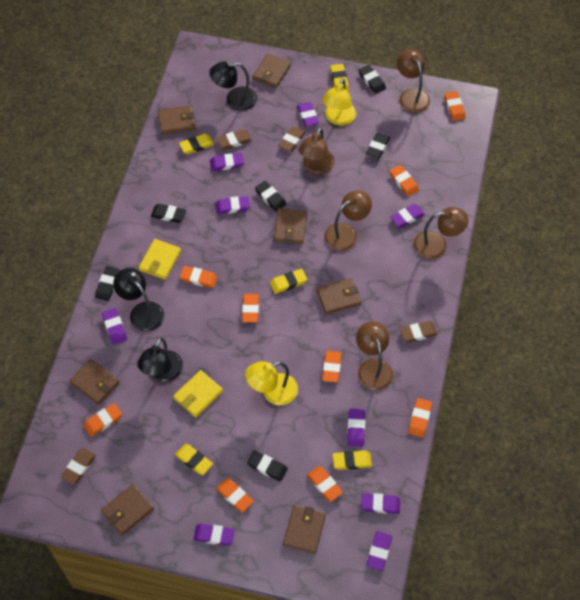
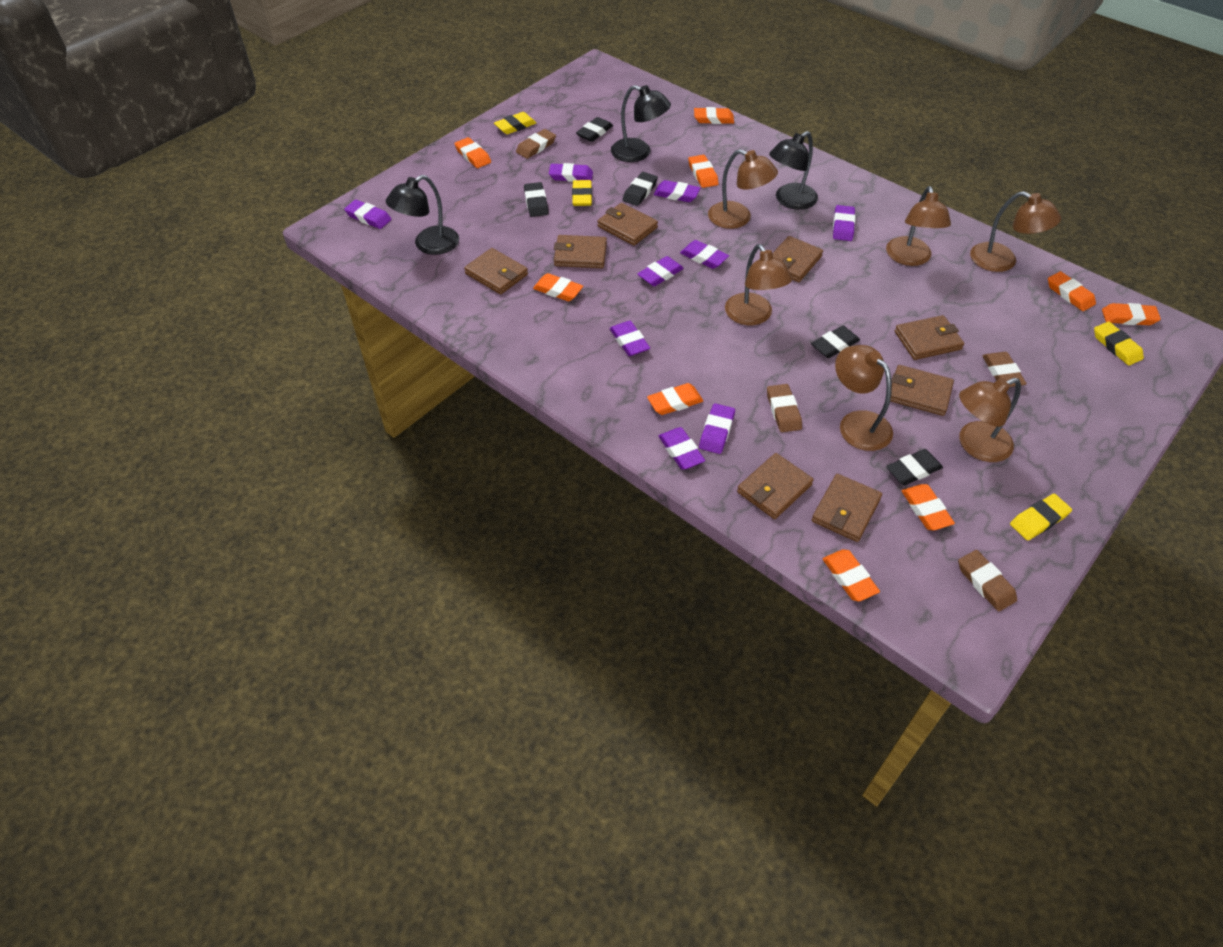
black eraser: 6 -> 5
brown lamp: 5 -> 6
brown wallet: 7 -> 8
yellow eraser: 5 -> 4
yellow lamp: 2 -> 0
yellow wallet: 2 -> 0

